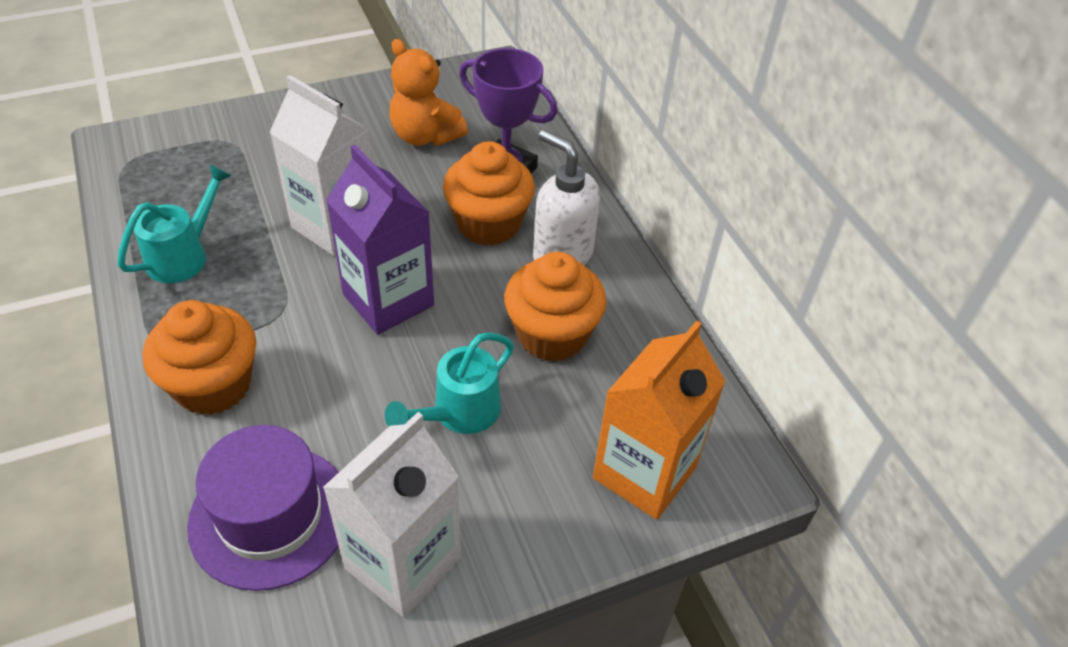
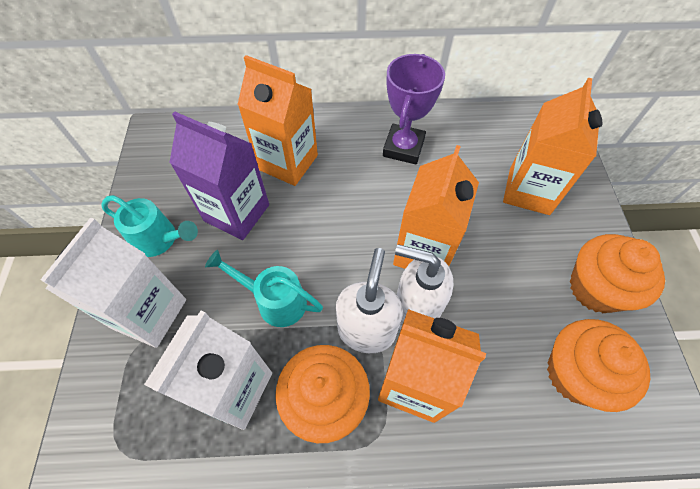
orange carton: 1 -> 4
orange teddy bear: 1 -> 0
purple hat: 1 -> 0
white soap dispenser: 1 -> 2

